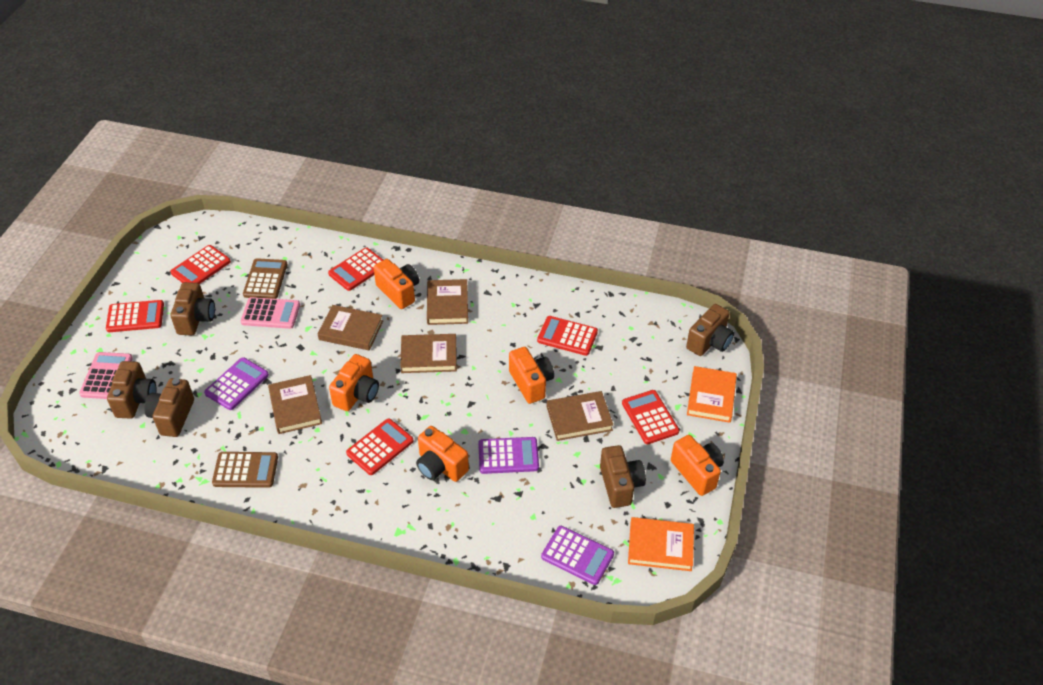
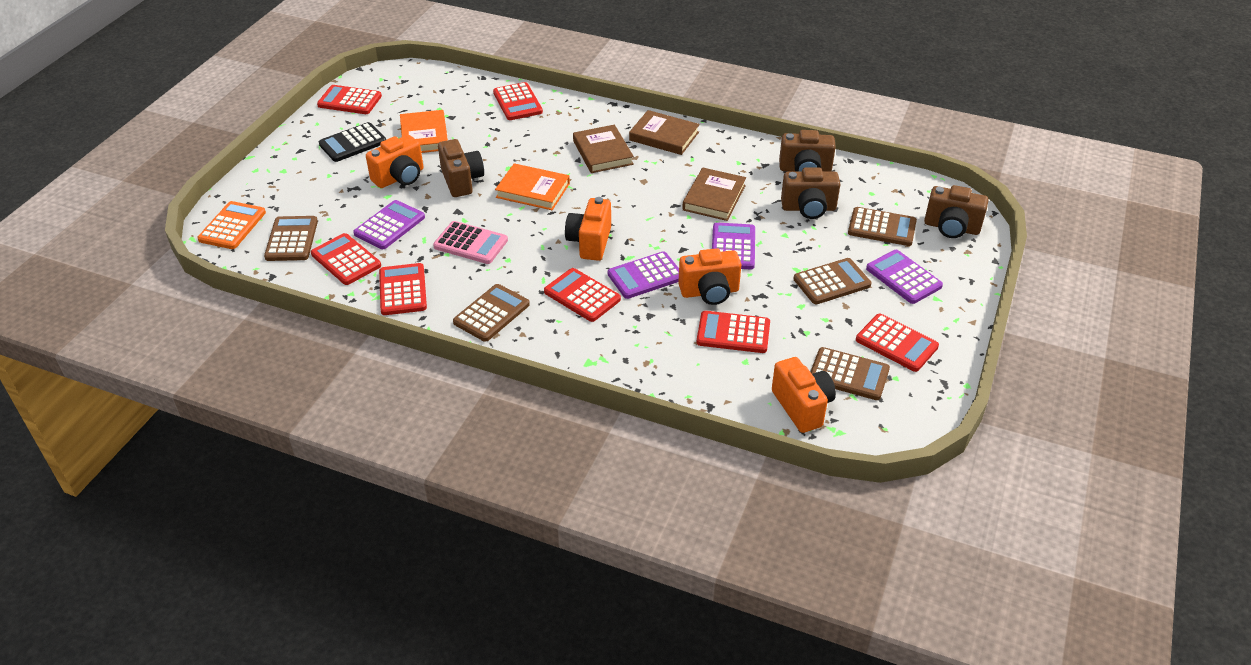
black calculator: 0 -> 1
brown book: 5 -> 3
brown calculator: 2 -> 5
brown camera: 5 -> 4
orange calculator: 0 -> 1
orange camera: 5 -> 4
pink calculator: 2 -> 1
purple calculator: 3 -> 4
red calculator: 6 -> 7

